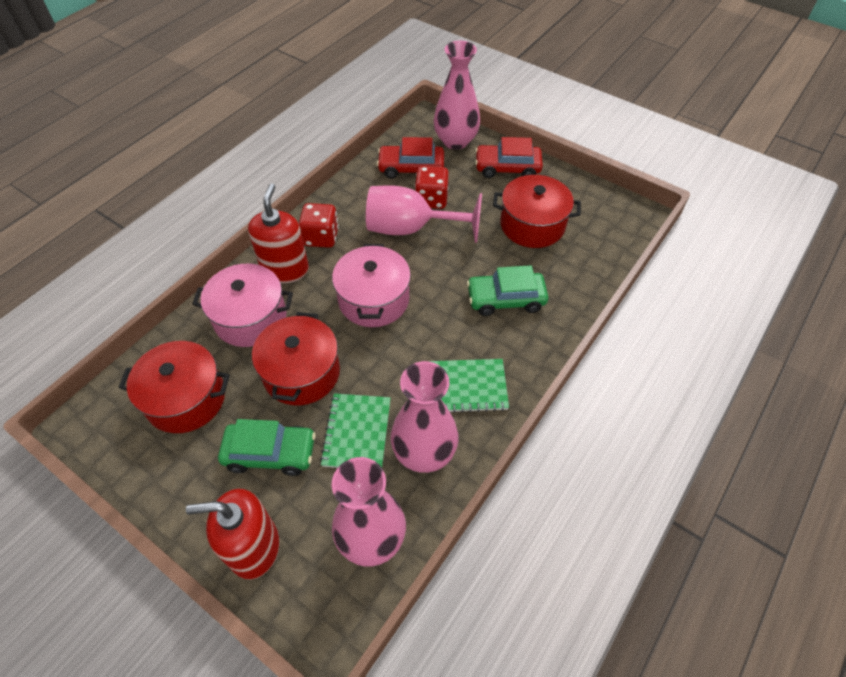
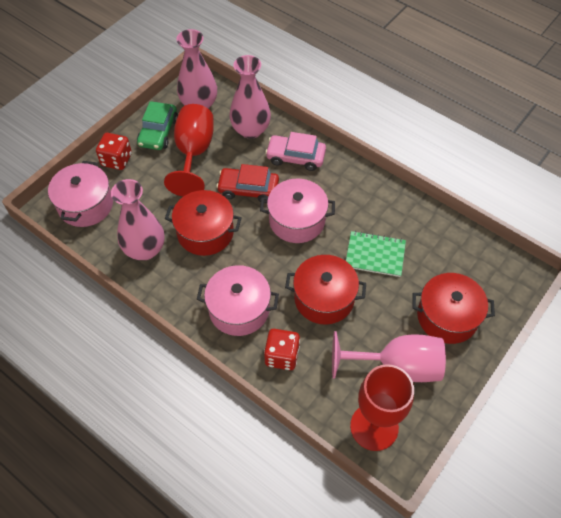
green car: 2 -> 1
green notebook: 2 -> 1
pink car: 0 -> 1
pink pot: 2 -> 3
red car: 2 -> 1
red goblet: 0 -> 2
red soap dispenser: 2 -> 0

